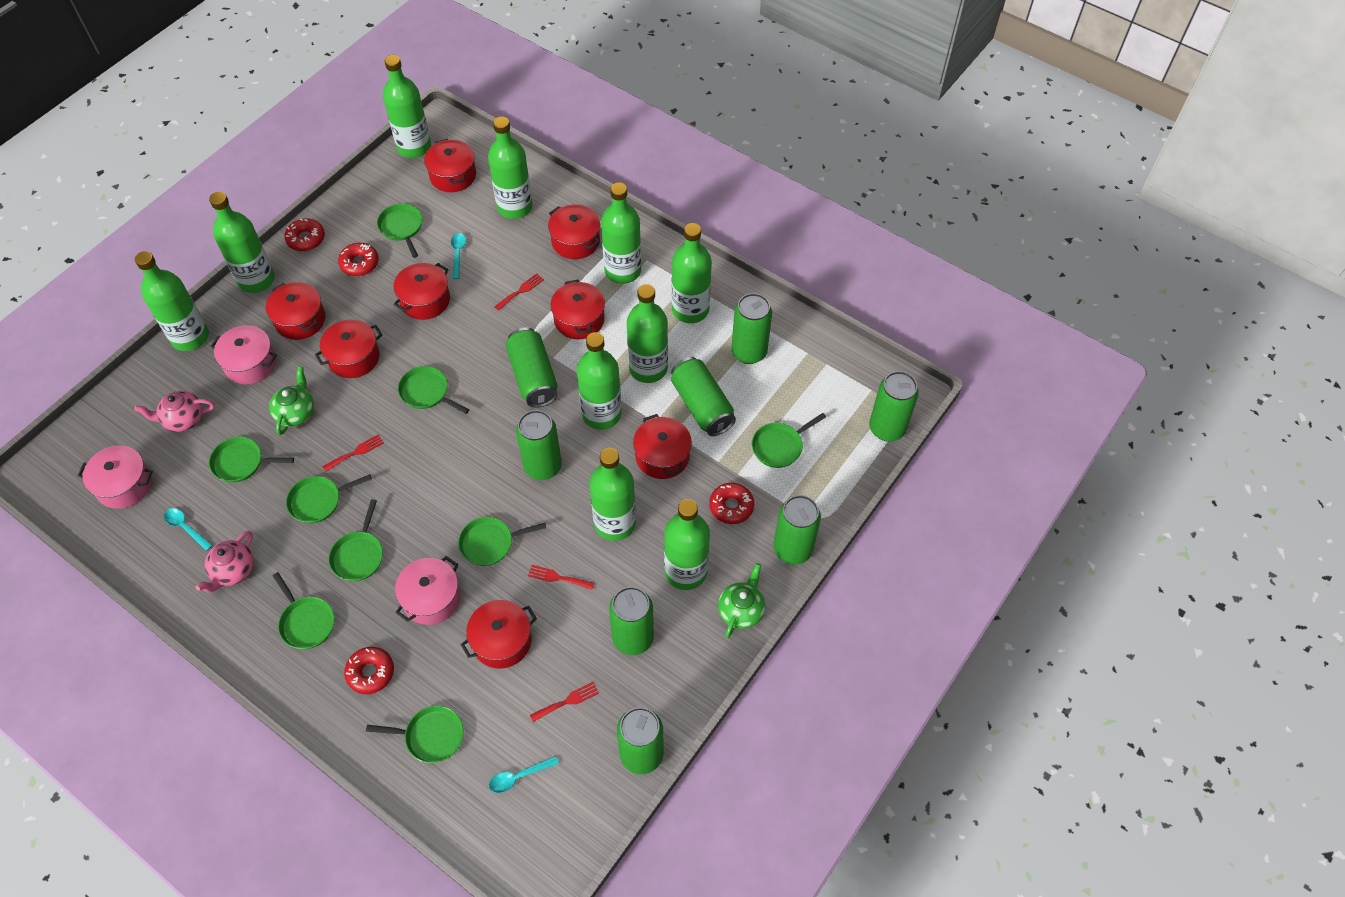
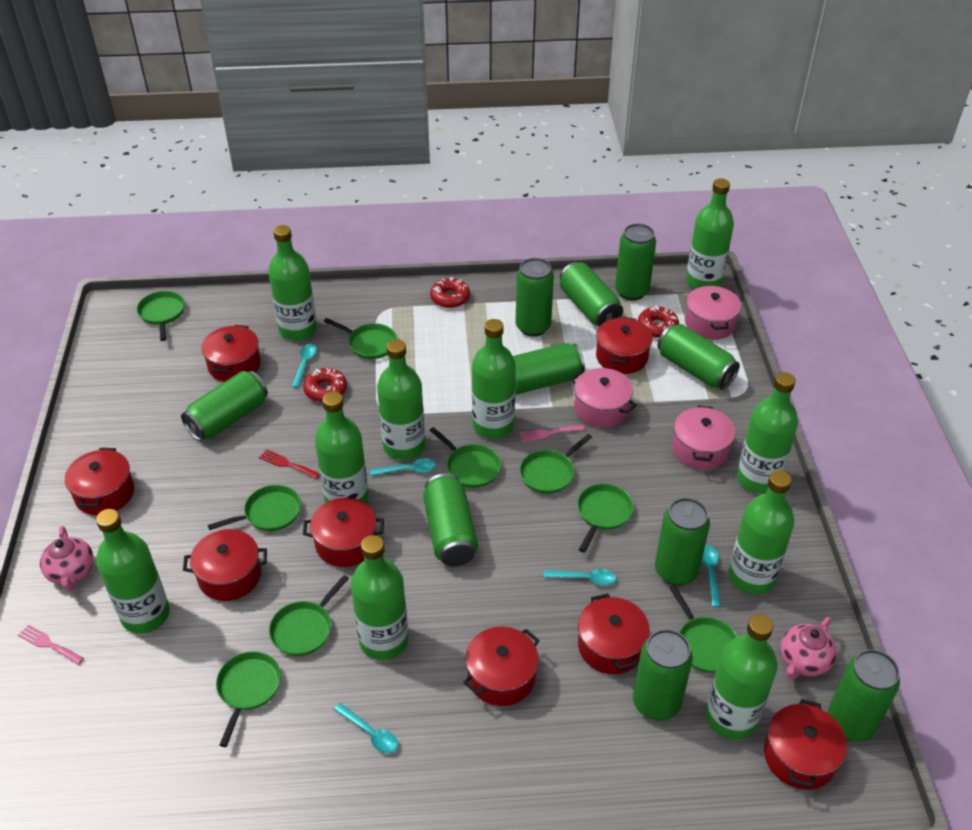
green can: 8 -> 10
green teapot: 2 -> 0
pink fork: 0 -> 2
red donut: 4 -> 3
red fork: 4 -> 1
turquoise spoon: 3 -> 5

